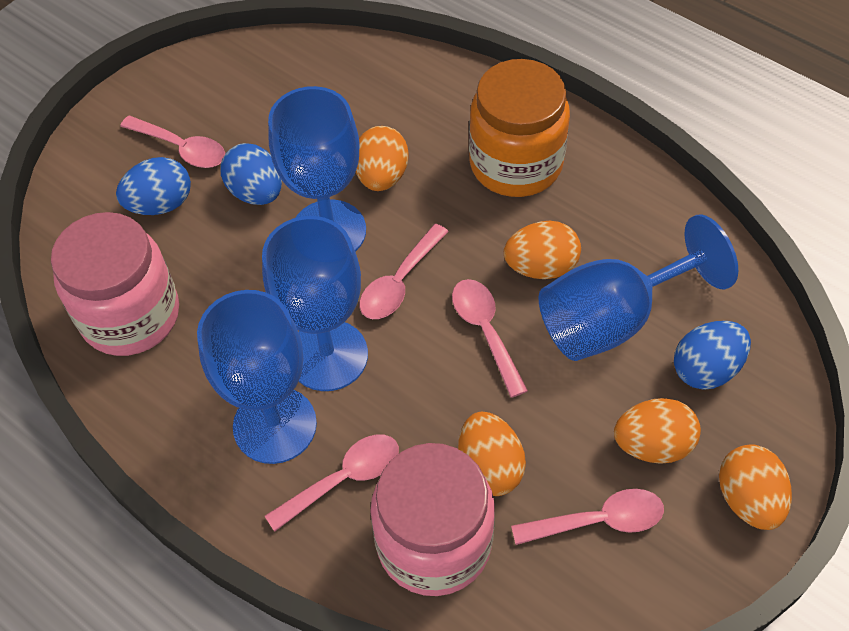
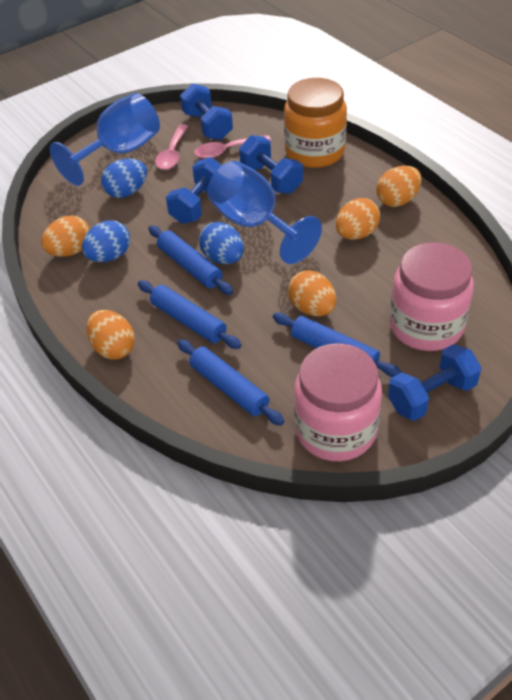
blue dumbbell: 0 -> 4
blue goblet: 4 -> 2
blue rolling pin: 0 -> 4
pink spoon: 5 -> 2

